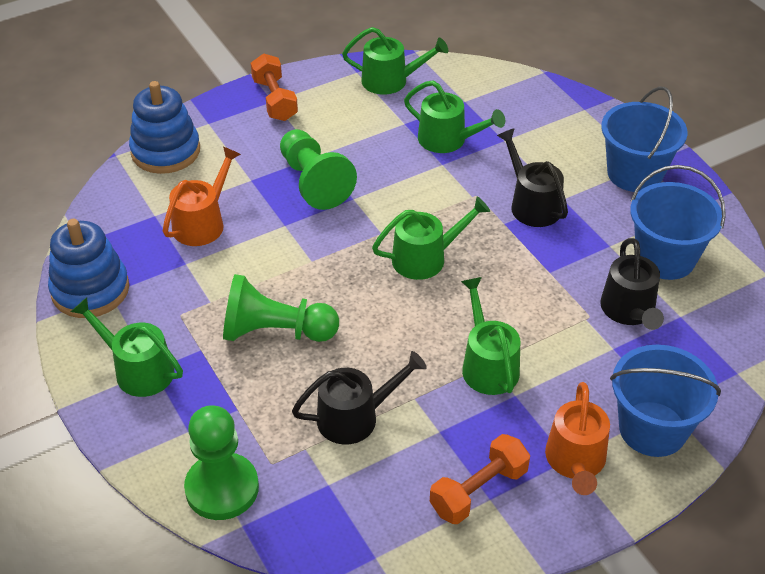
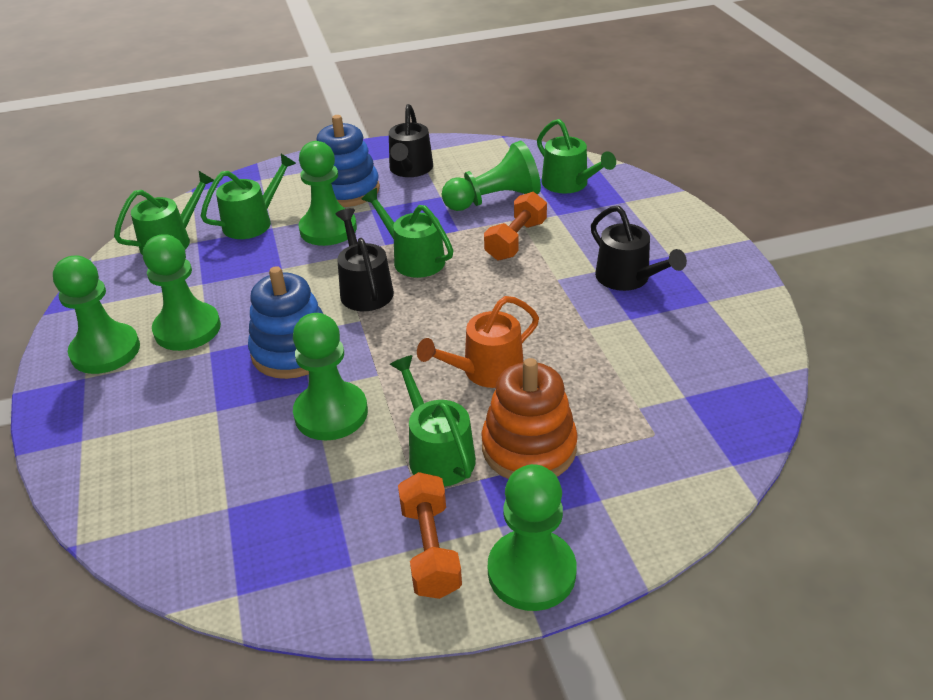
blue bucket: 3 -> 0
green pawn: 3 -> 6
orange stacking toy: 0 -> 1
orange watering can: 2 -> 1

